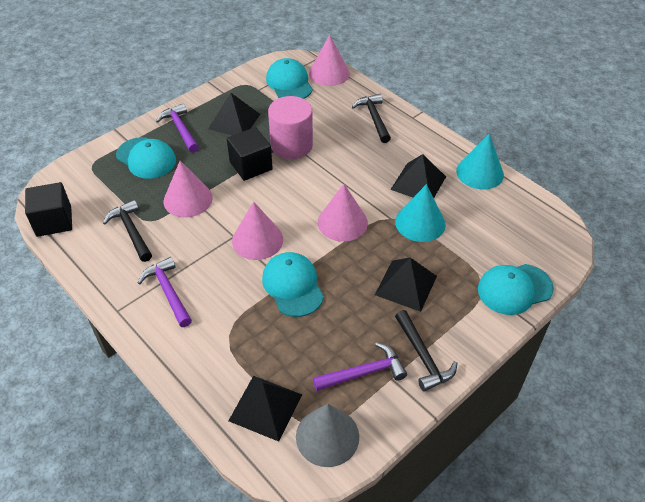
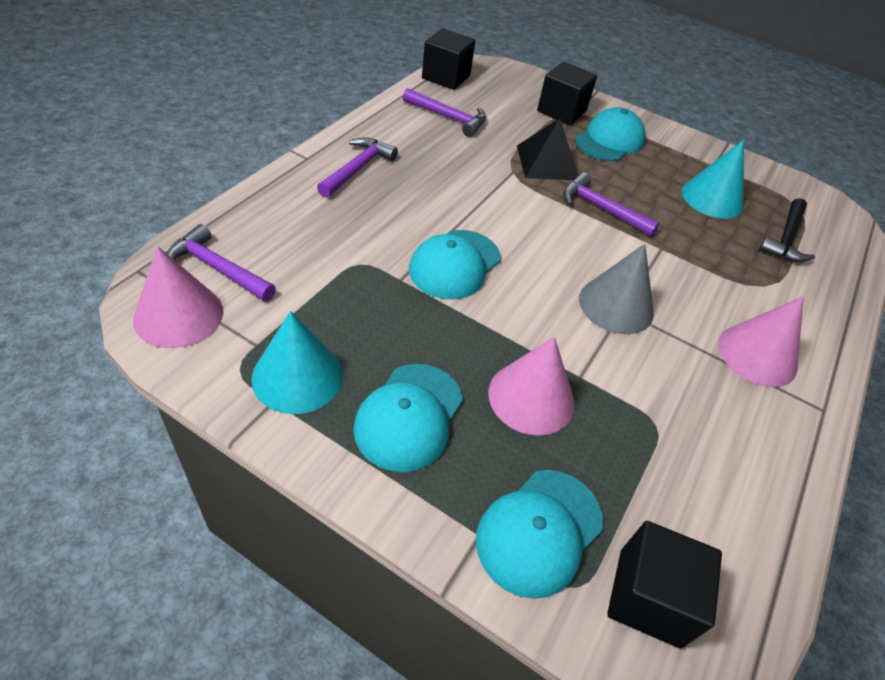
black cube: 2 -> 3
black hammer: 3 -> 1
black pyramid: 4 -> 1
pink cone: 4 -> 3
pink cylinder: 1 -> 0
purple hammer: 3 -> 4

